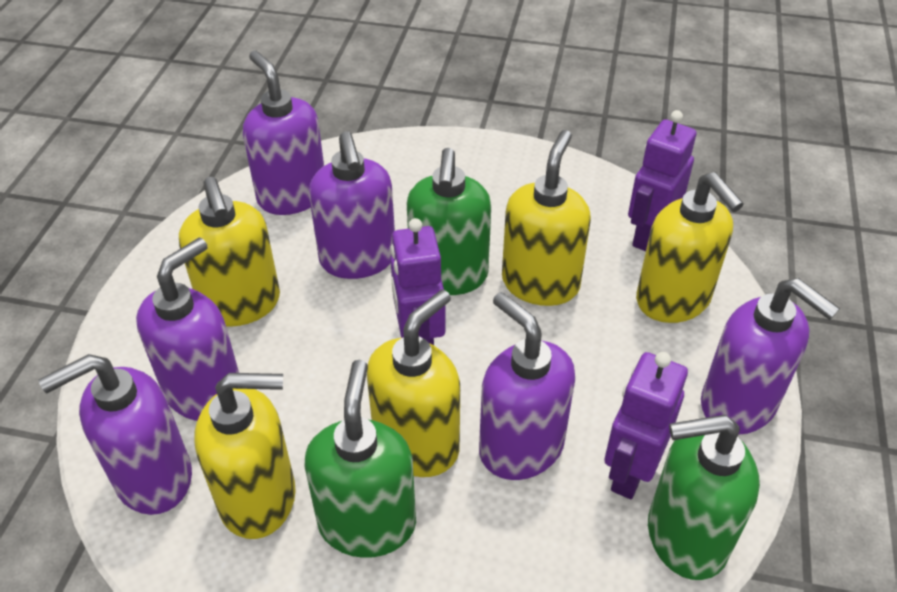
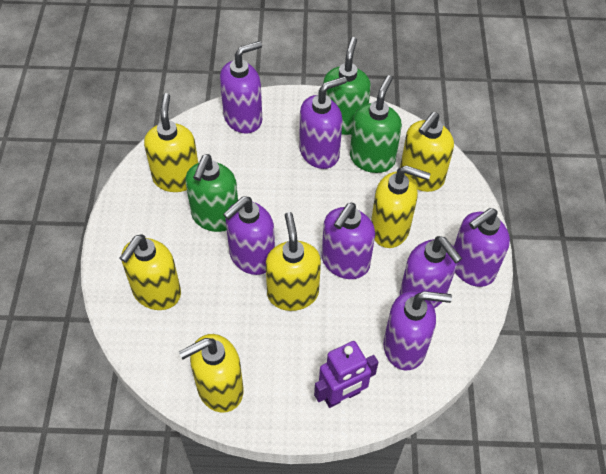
purple robot: 3 -> 1
purple soap dispenser: 6 -> 7
yellow soap dispenser: 5 -> 6

